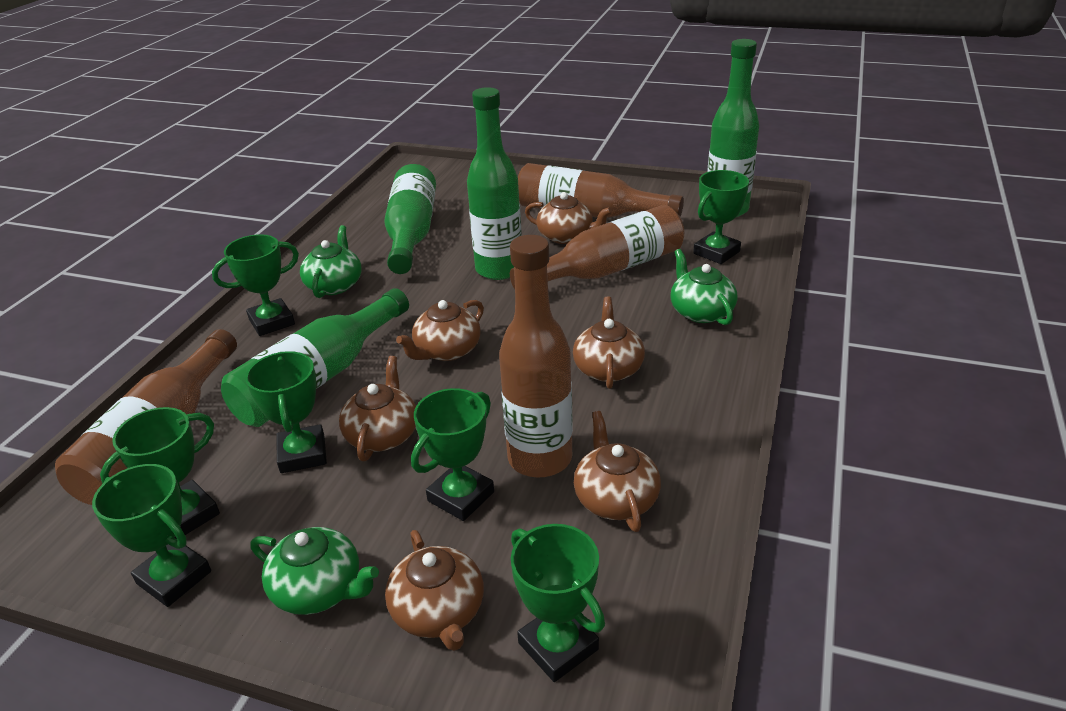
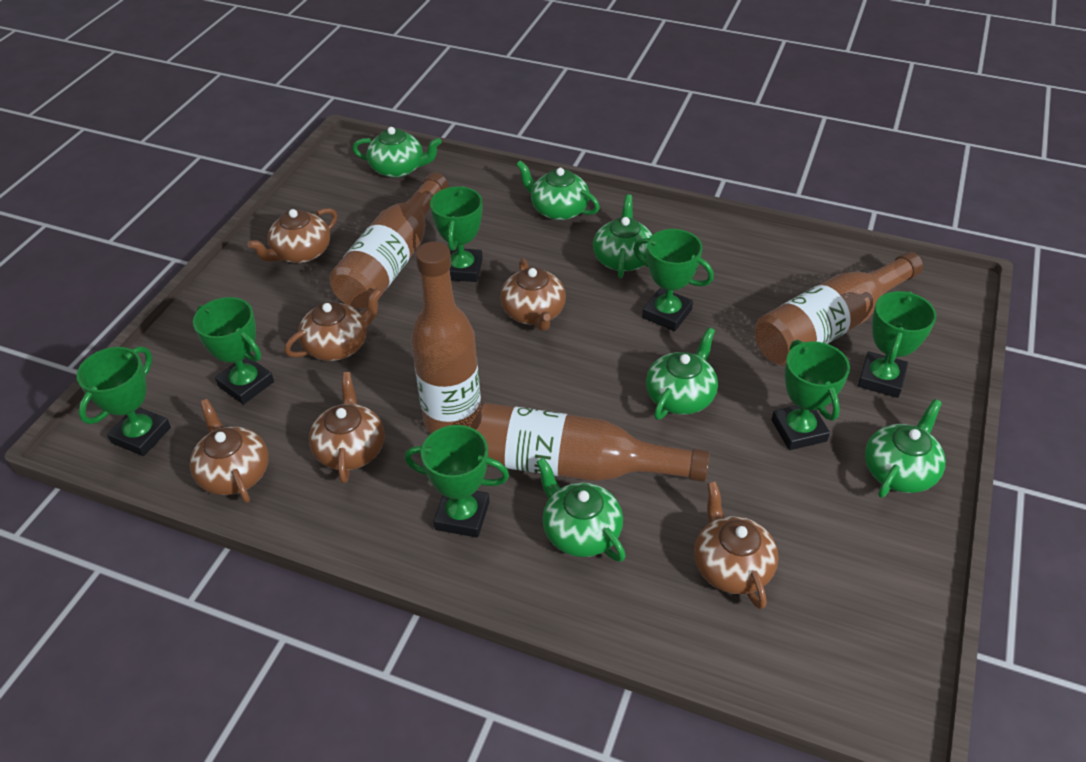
green bottle: 4 -> 0
green teapot: 3 -> 6

